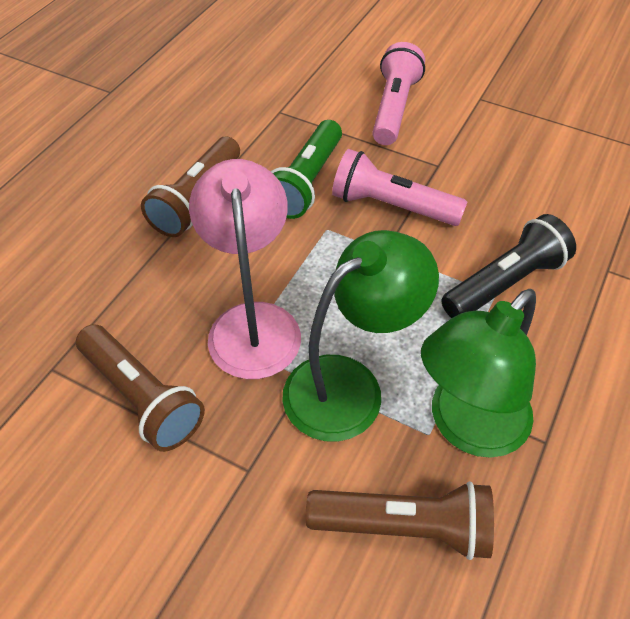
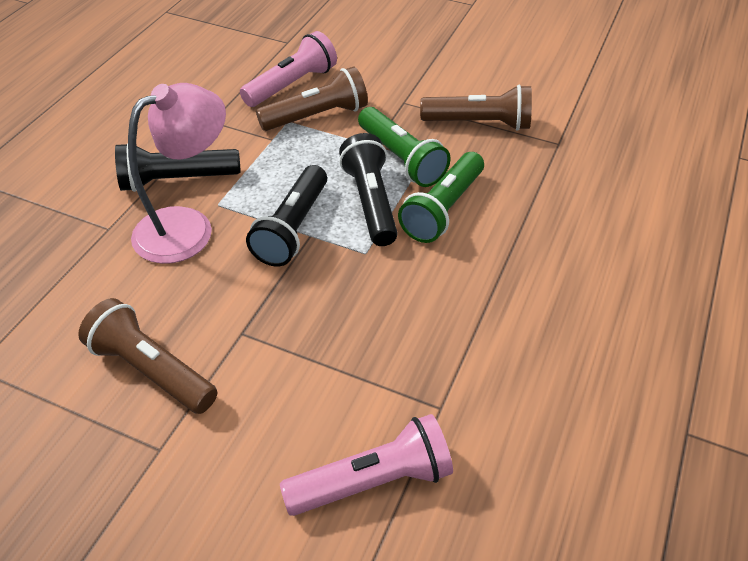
black flashlight: 1 -> 3
green flashlight: 1 -> 2
green lamp: 2 -> 0

